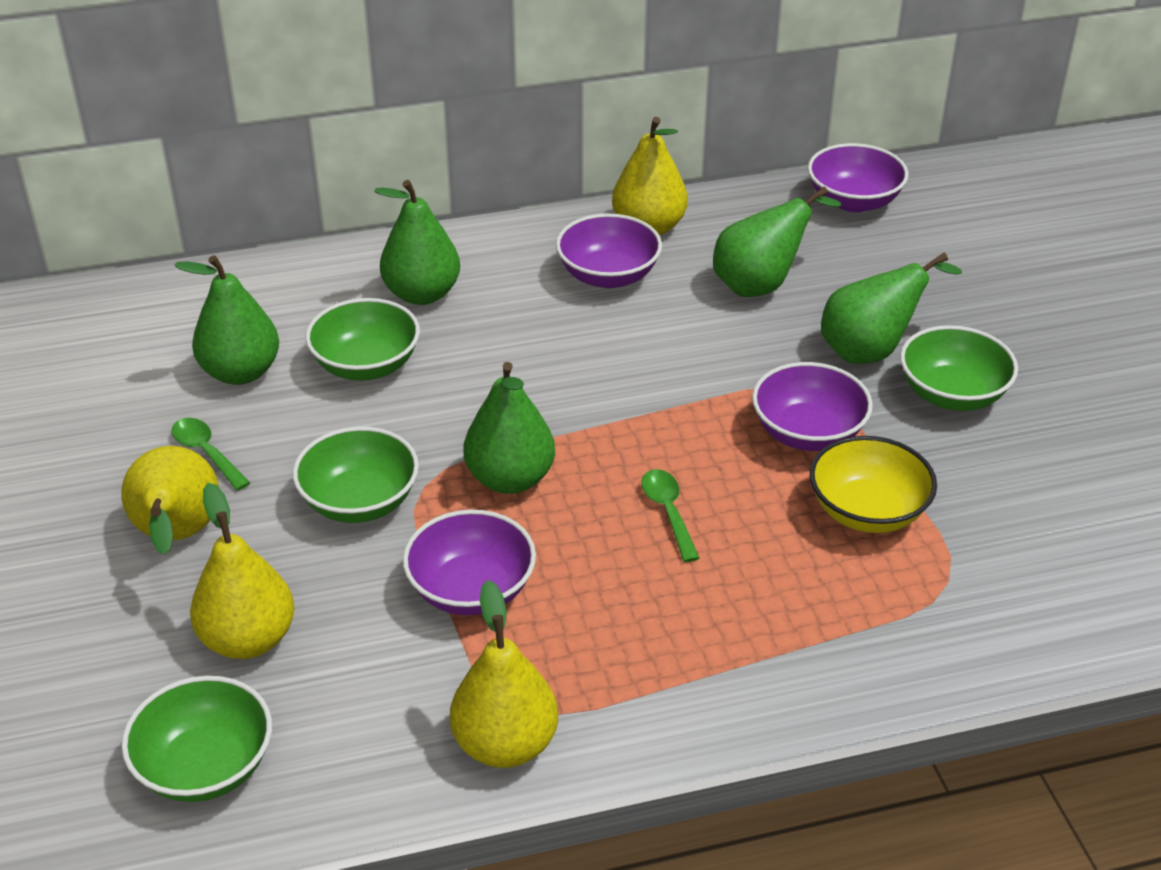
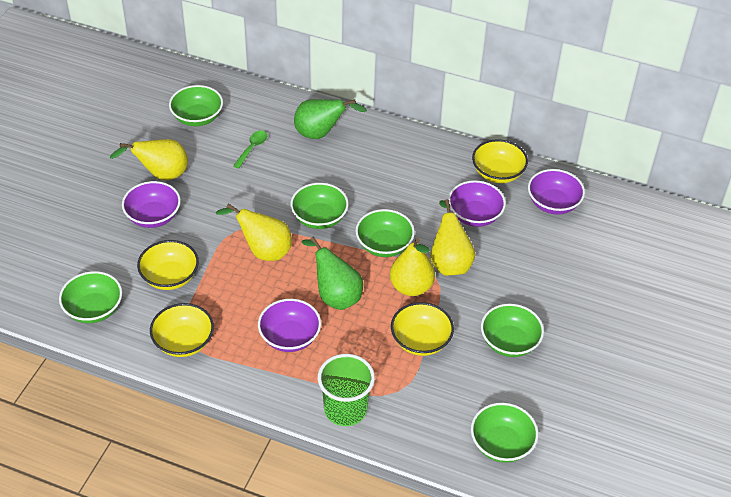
green bowl: 4 -> 6
green cup: 0 -> 1
green pear: 5 -> 2
green spoon: 2 -> 1
yellow bowl: 1 -> 4

